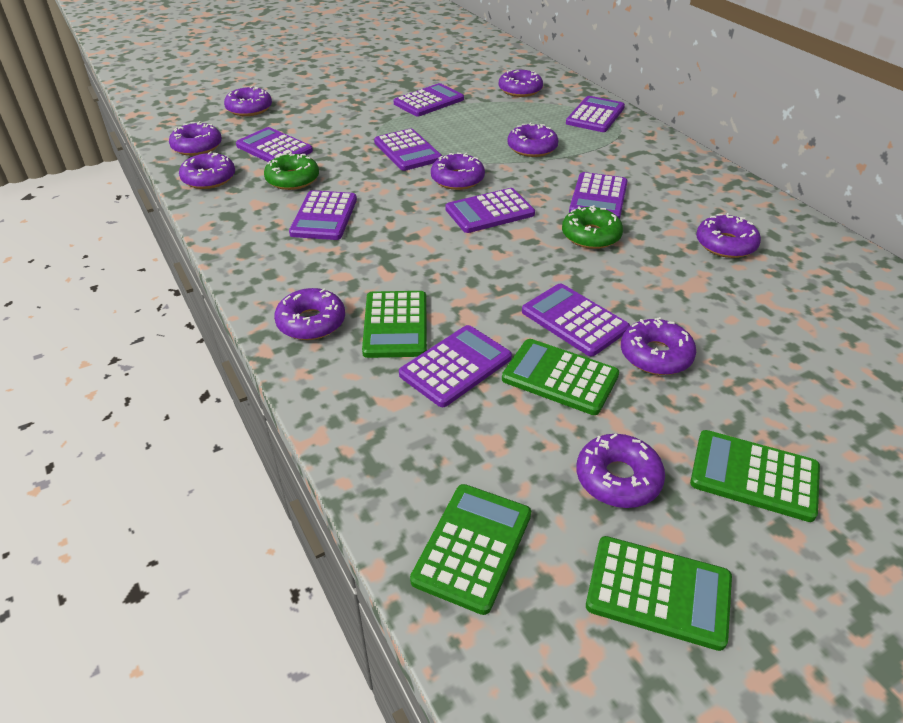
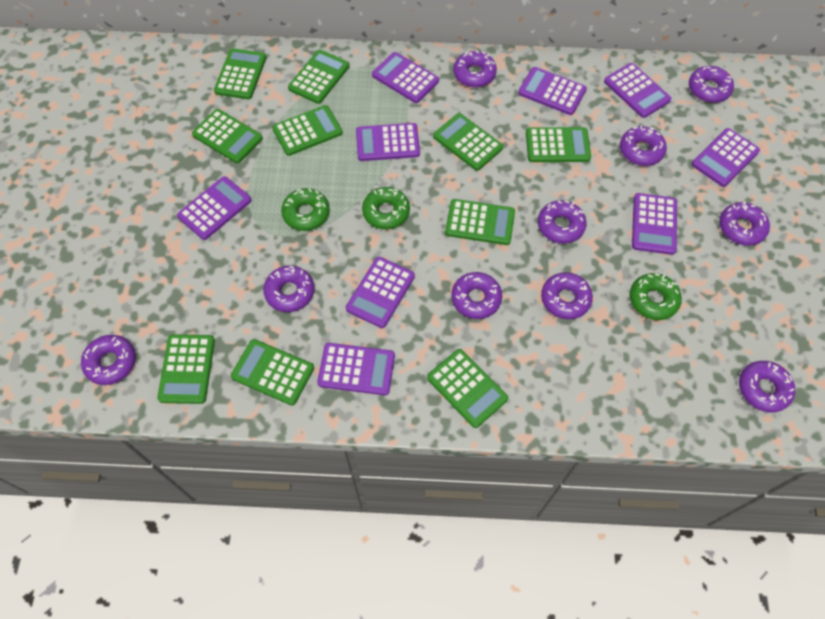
green calculator: 5 -> 10
green donut: 2 -> 3

